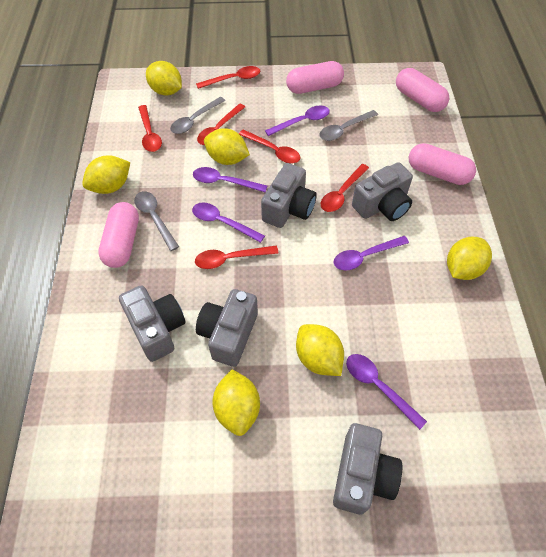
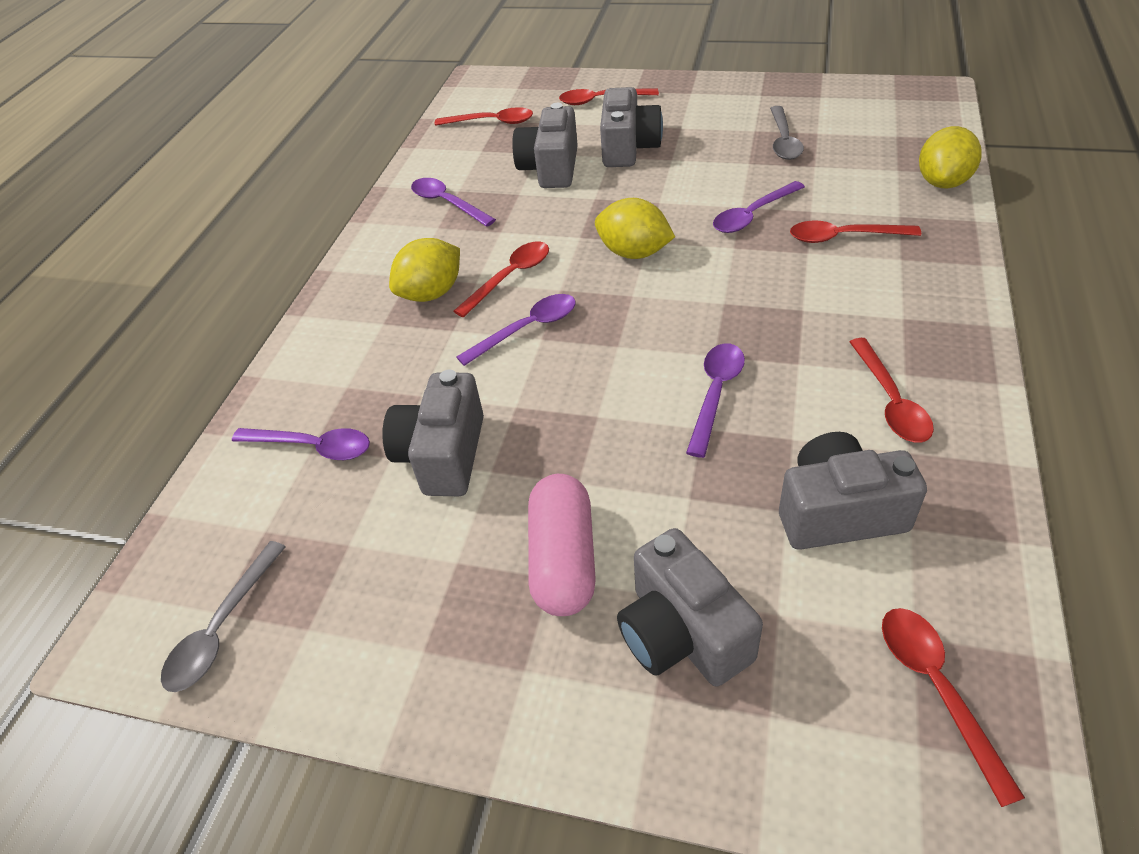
grey spoon: 3 -> 2
pink capsule: 4 -> 1
yellow lemon: 6 -> 3

